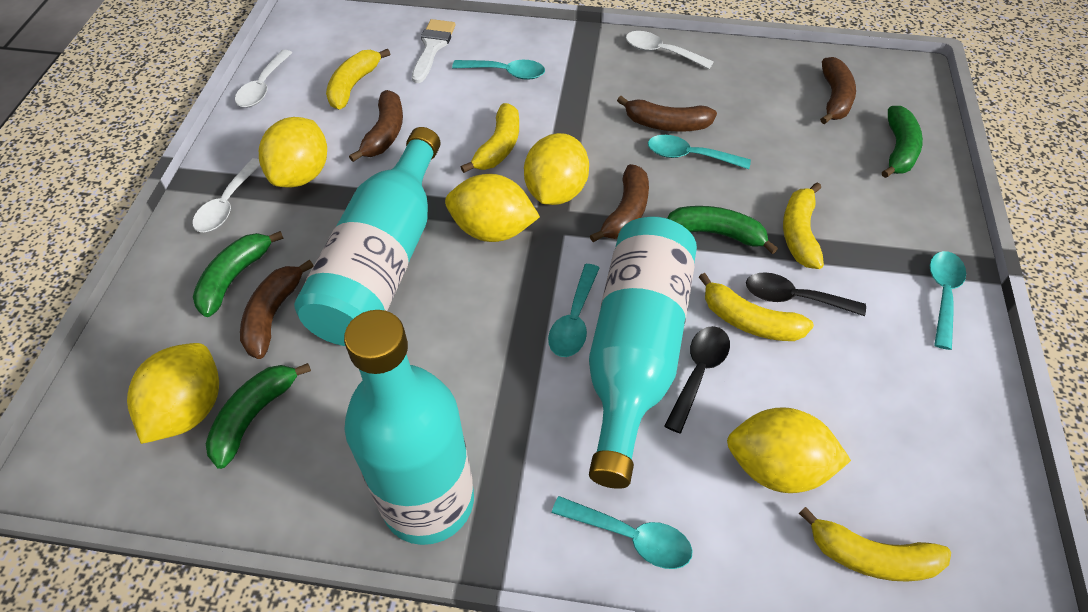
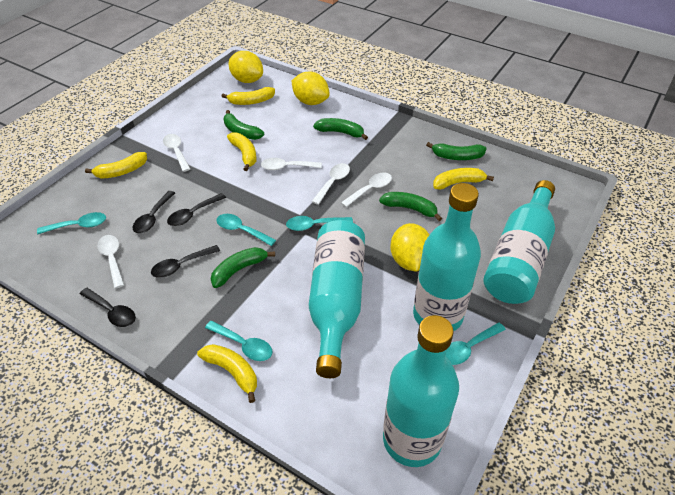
black spoon: 2 -> 4
brown banana: 5 -> 0
green banana: 4 -> 5
turquoise bottle: 3 -> 4
white brush: 1 -> 0
white spoon: 3 -> 5
yellow lemon: 5 -> 3

